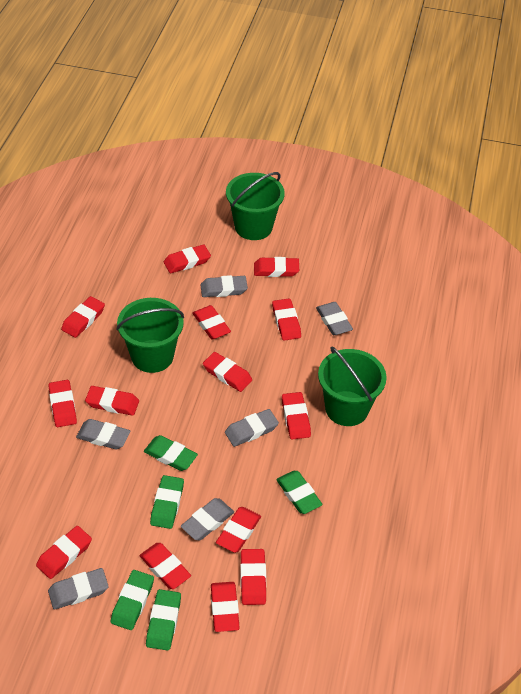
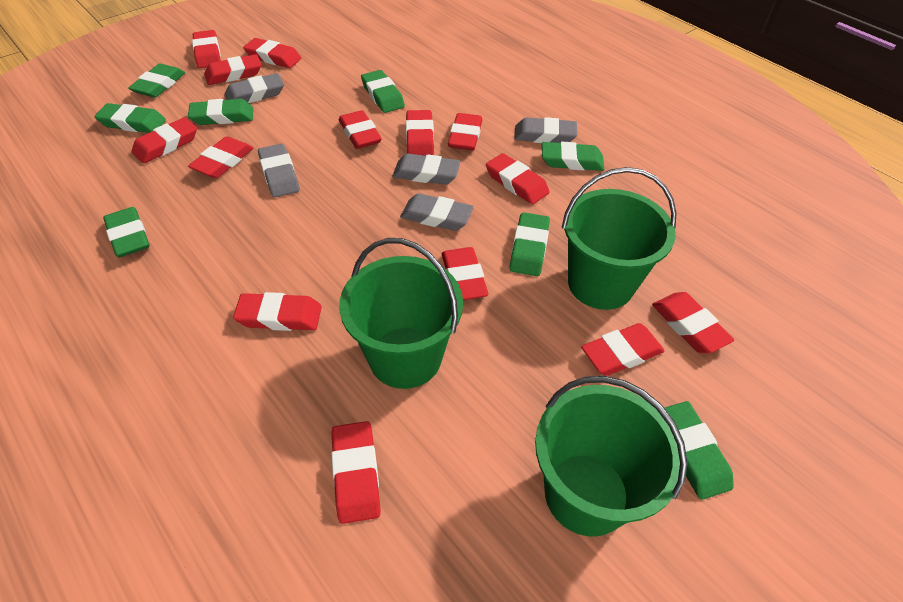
green eraser: 5 -> 8
grey eraser: 6 -> 5

